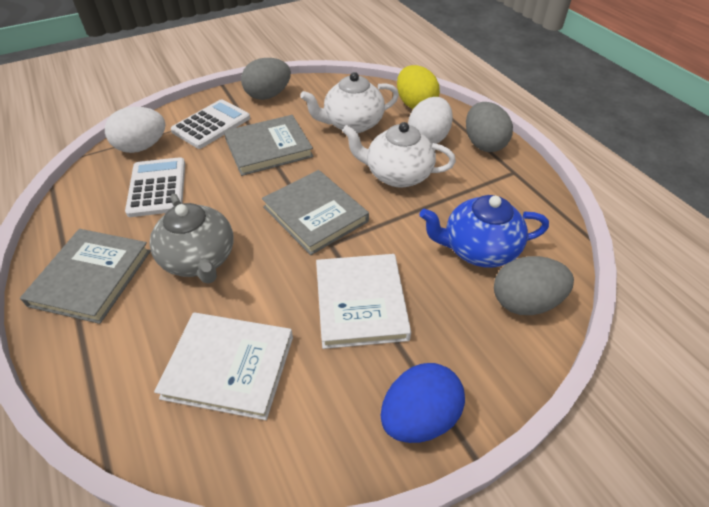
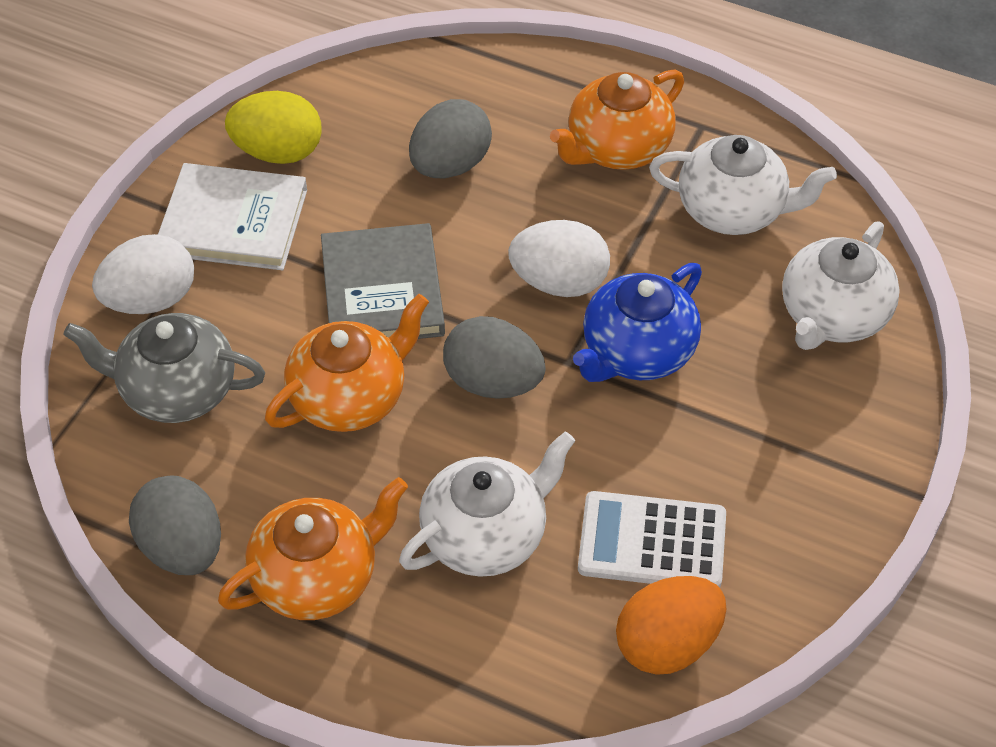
blue egg: 1 -> 0
grey book: 3 -> 1
orange egg: 0 -> 1
orange teapot: 0 -> 3
white book: 2 -> 1
white calculator: 2 -> 1
white teapot: 2 -> 3

